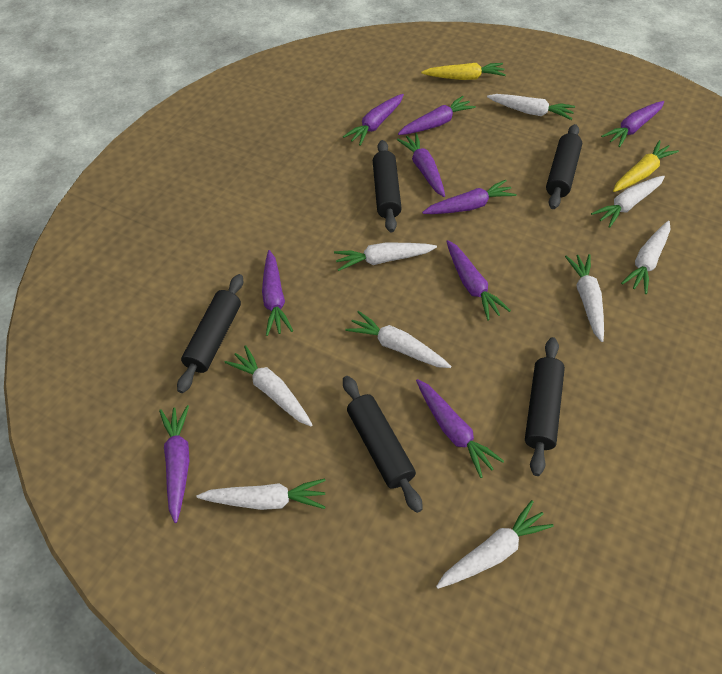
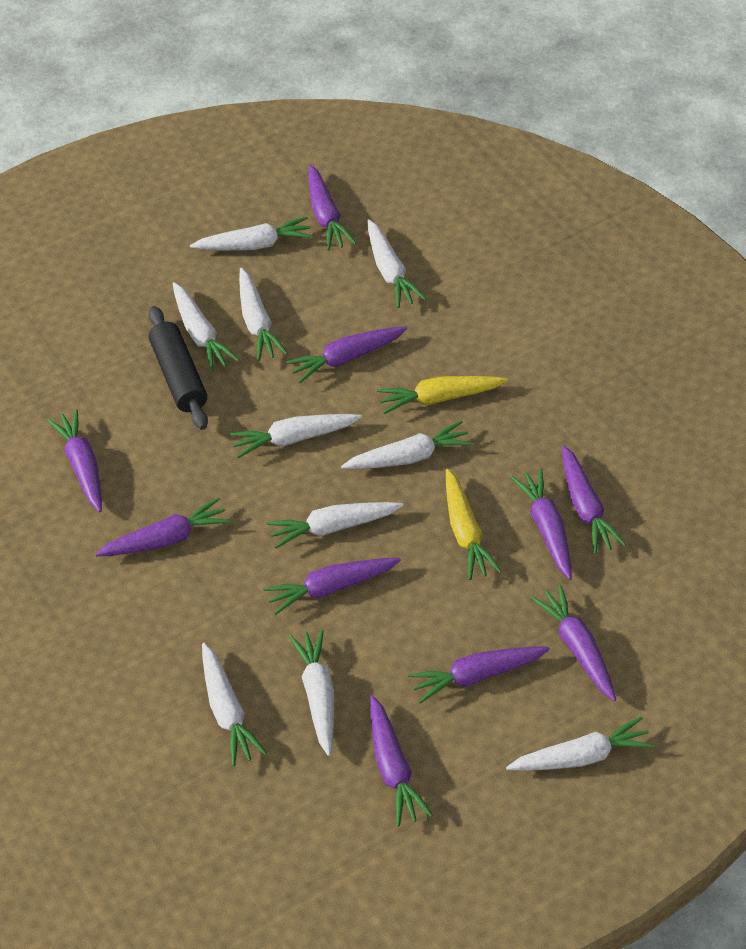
black rolling pin: 5 -> 1
purple carrot: 9 -> 10
white carrot: 9 -> 10

